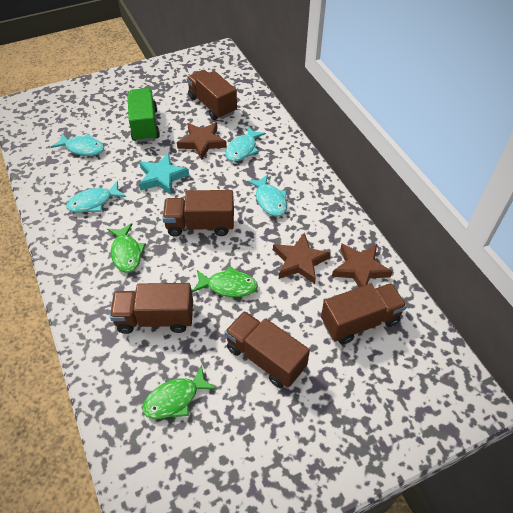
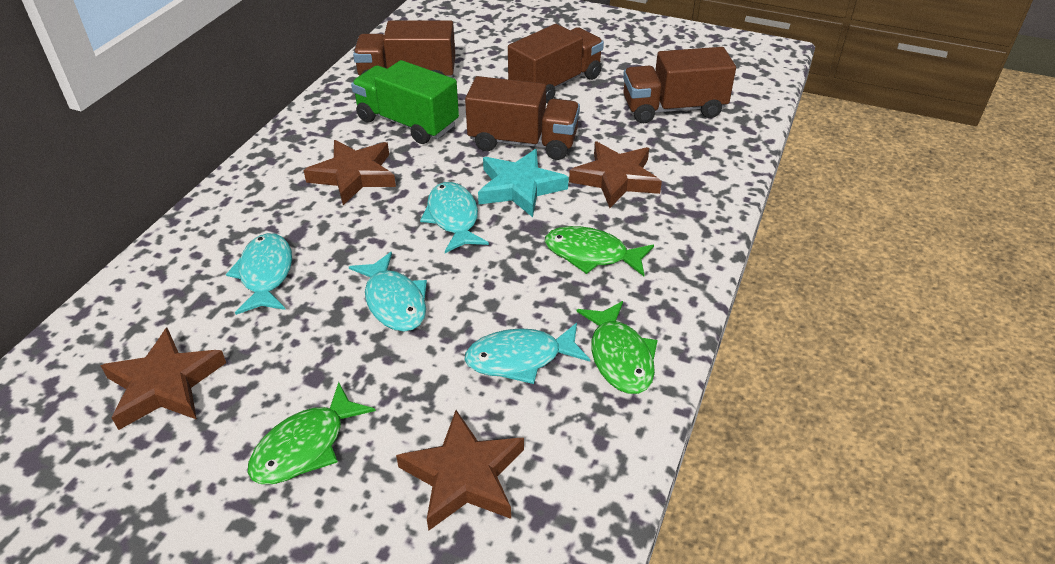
brown star: 3 -> 4
brown truck: 5 -> 4

